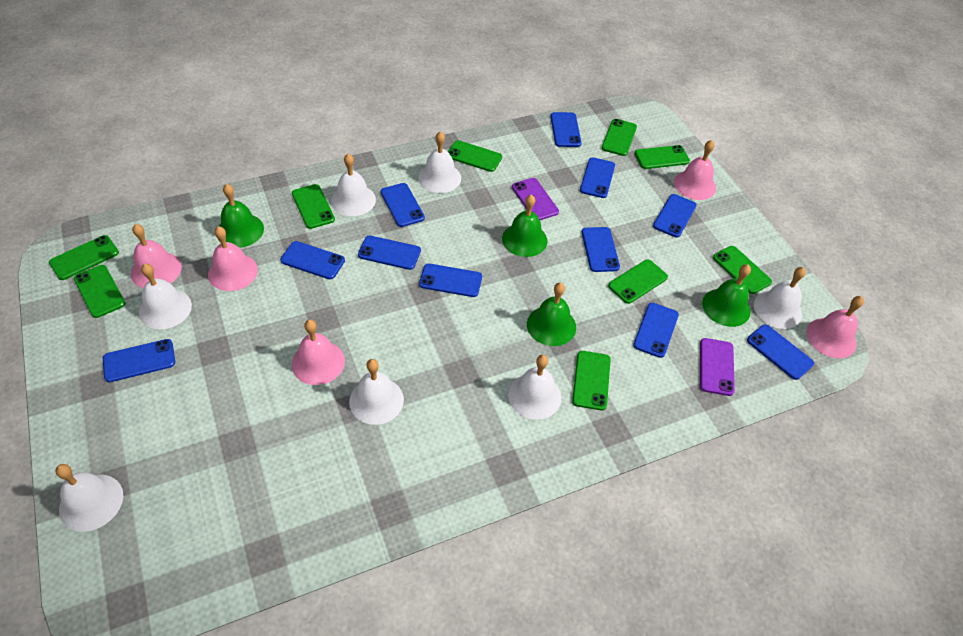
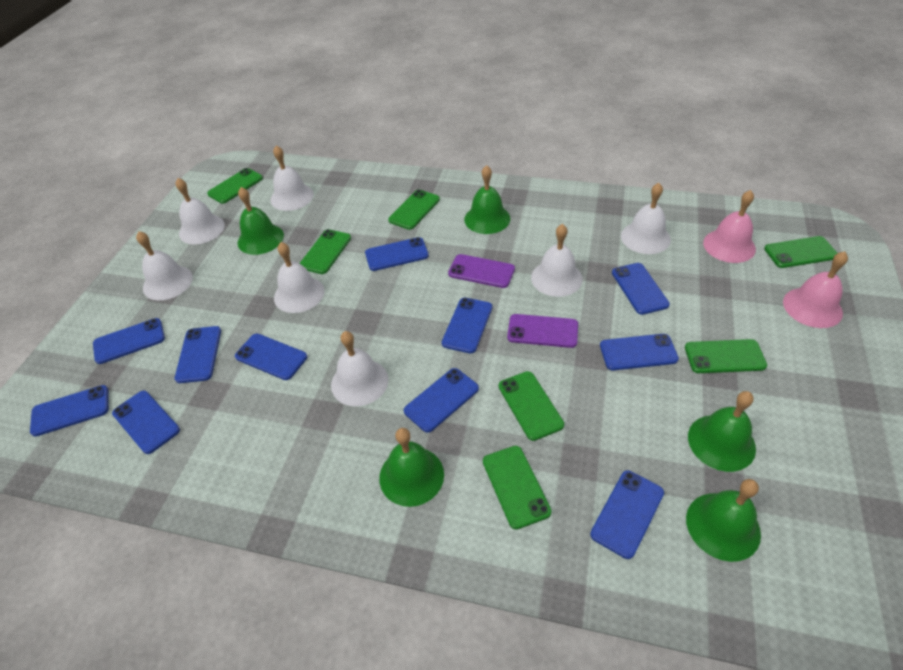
green bell: 4 -> 5
green phone: 9 -> 7
pink bell: 5 -> 2

